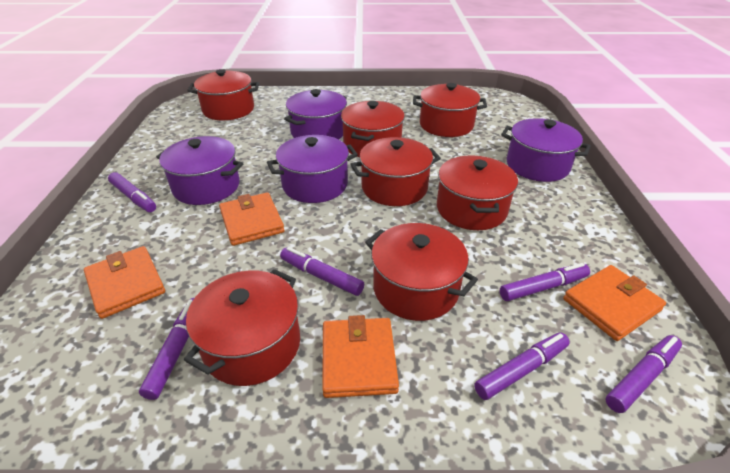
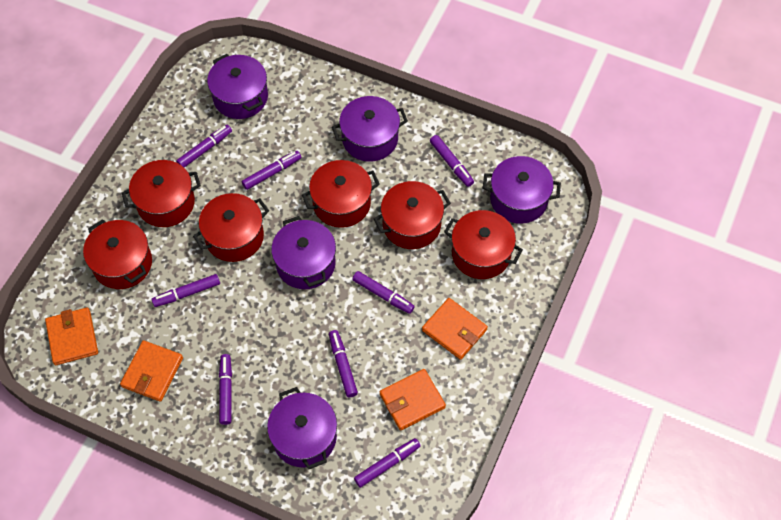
purple marker: 6 -> 8
purple pot: 4 -> 5
red pot: 7 -> 6

